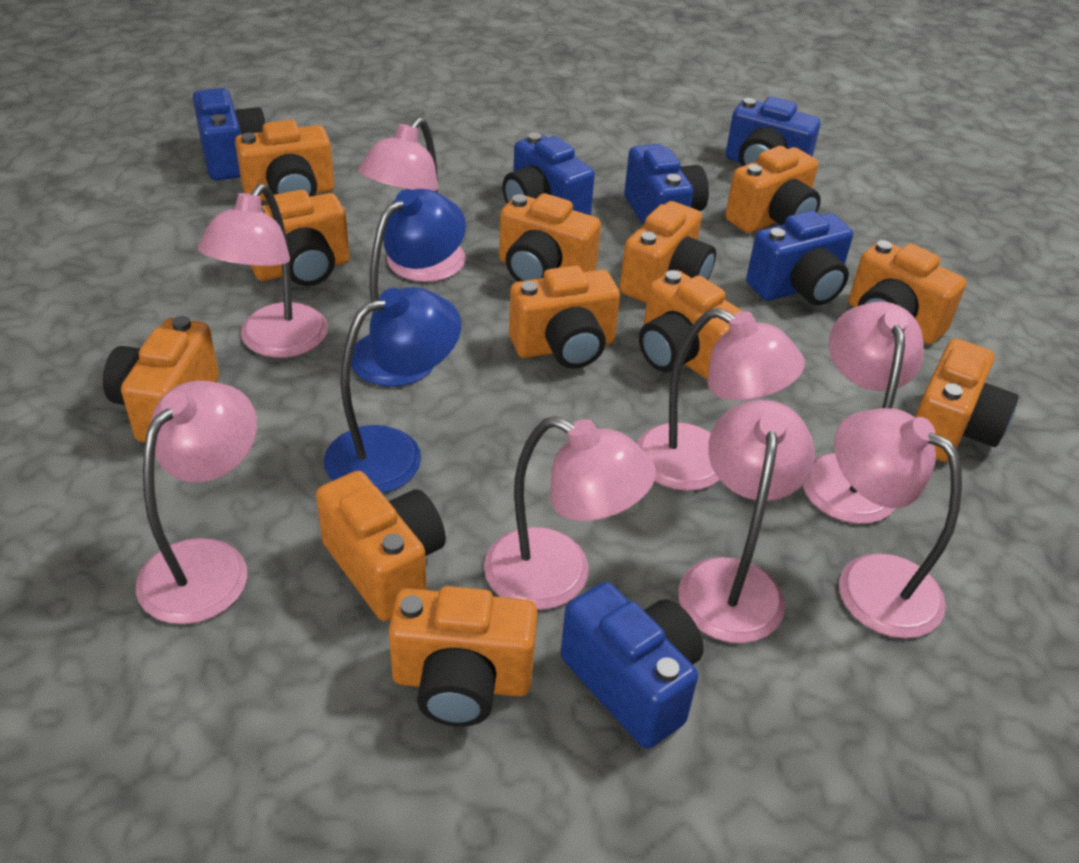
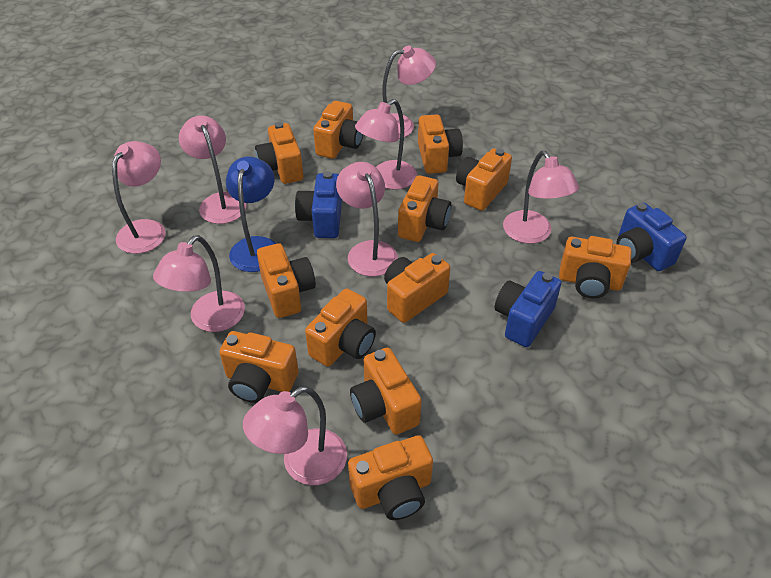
blue camera: 6 -> 3
blue lamp: 2 -> 1

